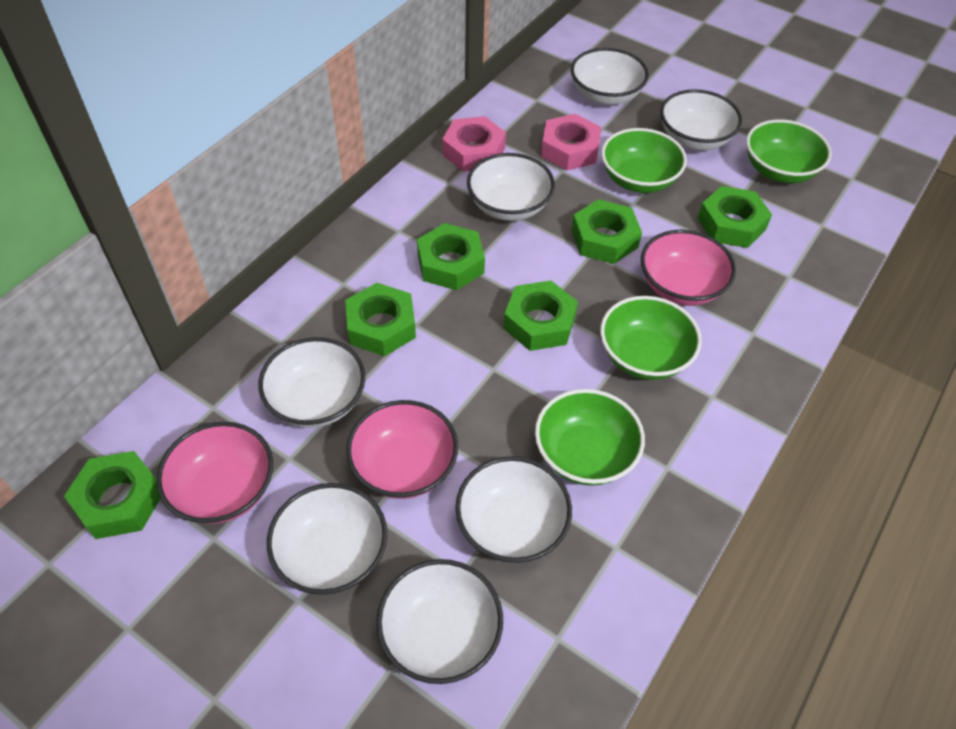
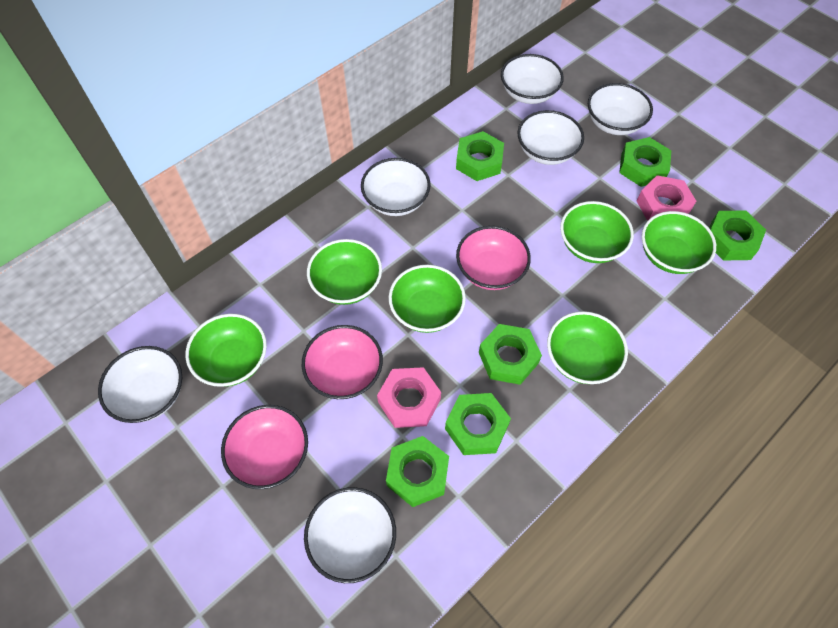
green bowl: 4 -> 6
white bowl: 7 -> 6

